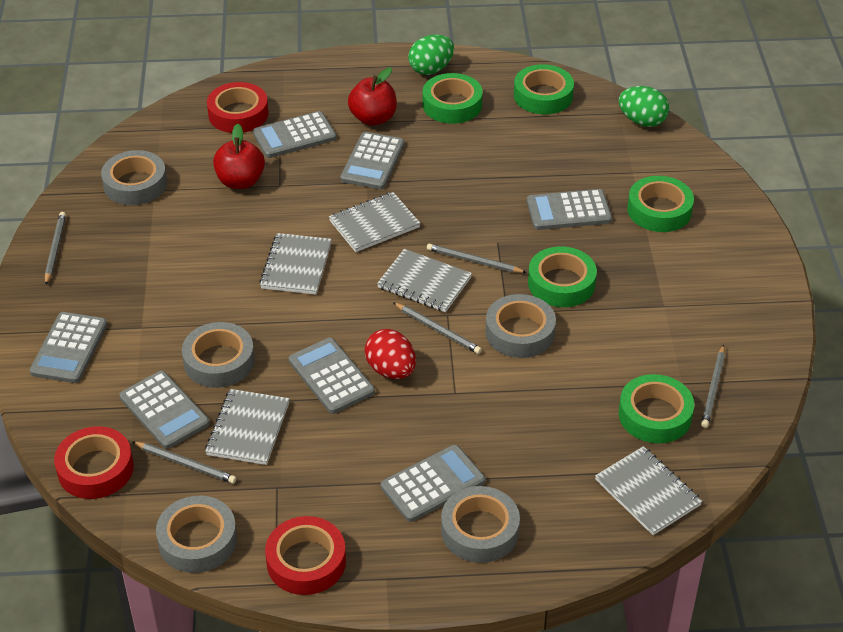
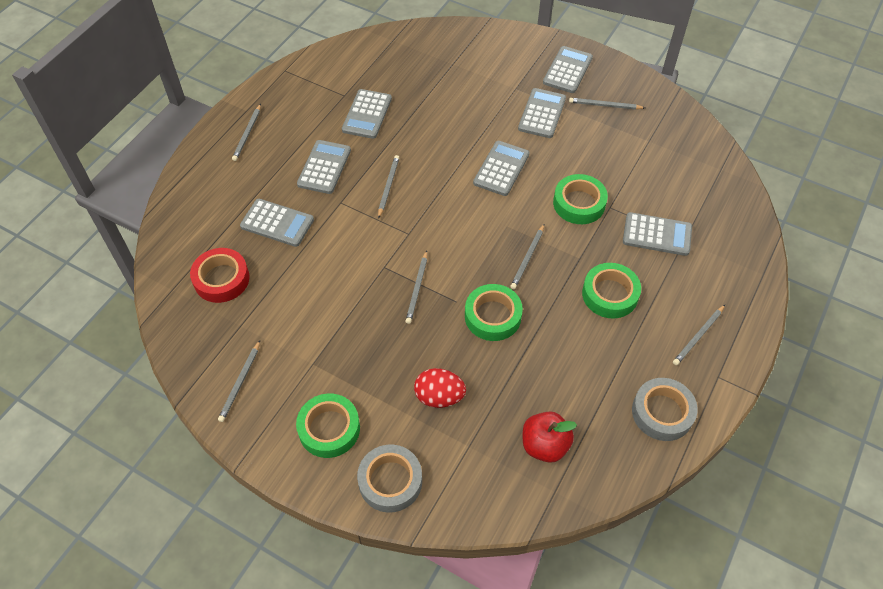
green egg: 2 -> 0
green tape: 5 -> 4
grey notebook: 5 -> 0
grey pencil: 5 -> 7
grey tape: 5 -> 2
red apple: 2 -> 1
red tape: 3 -> 1

